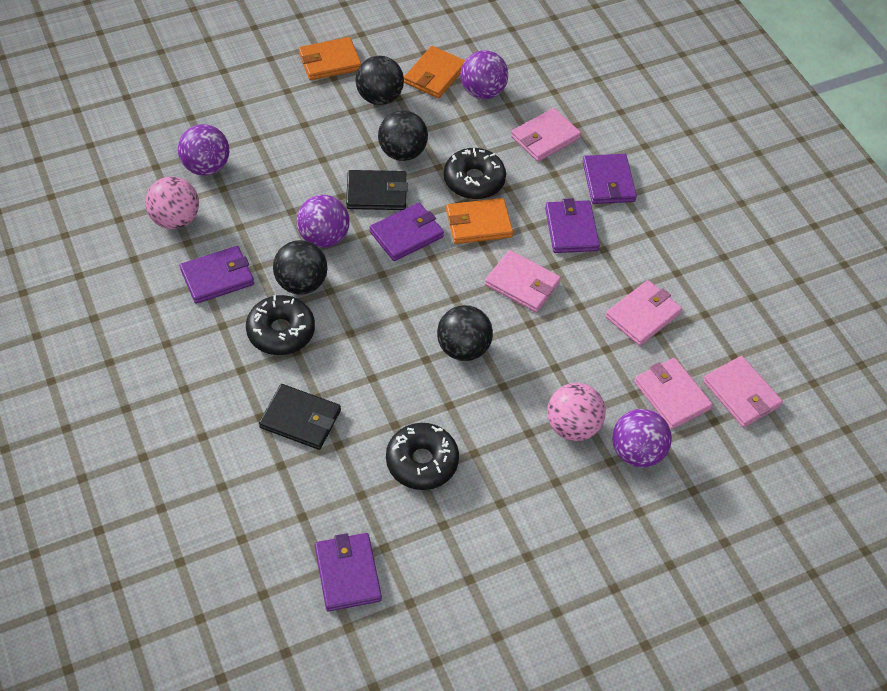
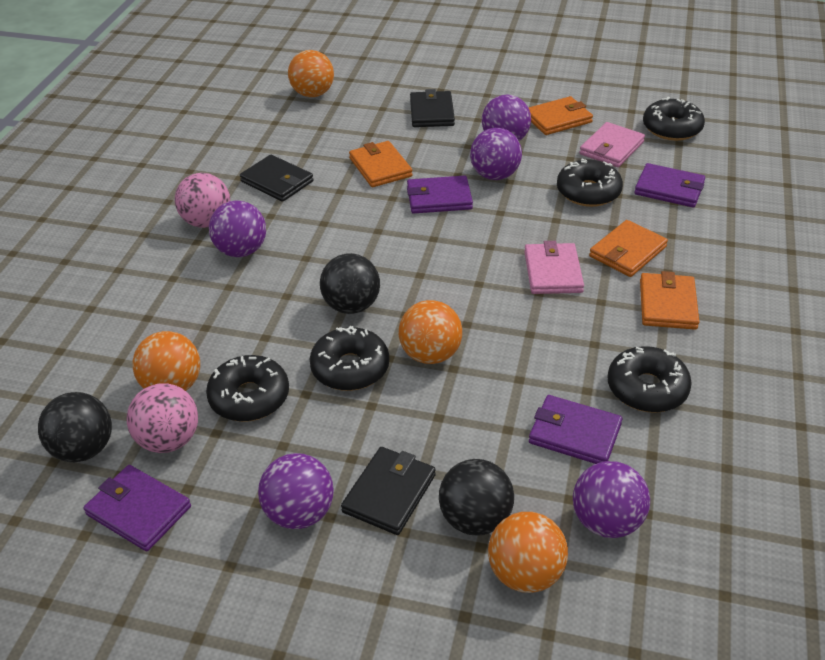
black ball: 4 -> 3
black donut: 3 -> 5
black wallet: 2 -> 3
orange ball: 0 -> 4
orange wallet: 3 -> 4
pink wallet: 5 -> 2
purple ball: 4 -> 5
purple wallet: 5 -> 4

